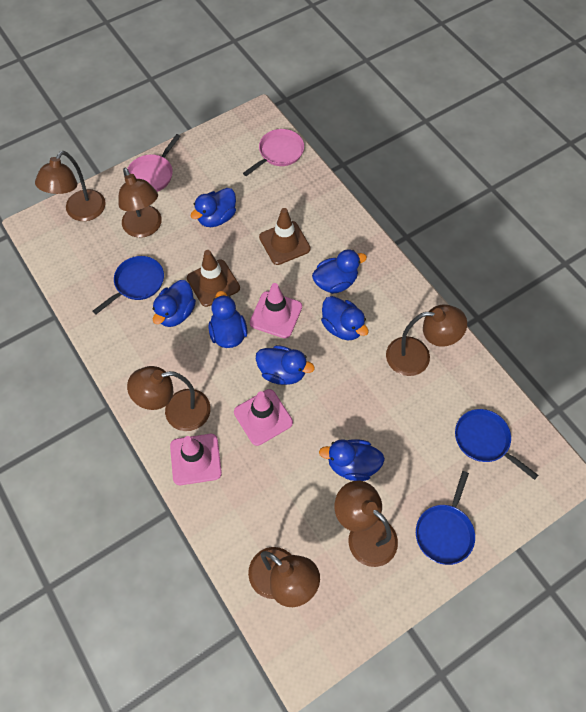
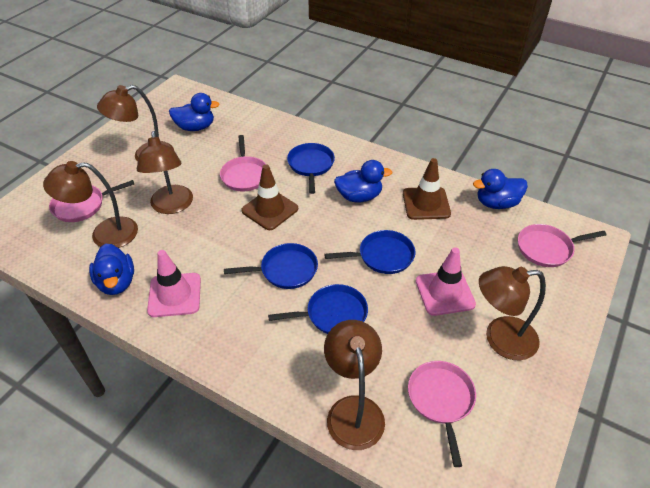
blue duck: 7 -> 4
blue pan: 3 -> 4
brown lamp: 6 -> 5
pink pan: 2 -> 4
pink traffic cone: 3 -> 2

